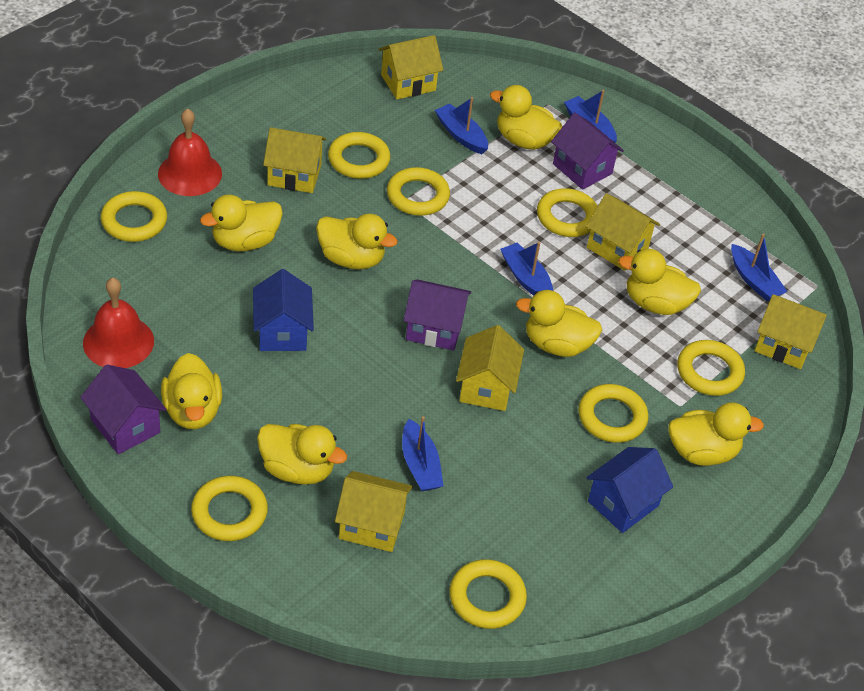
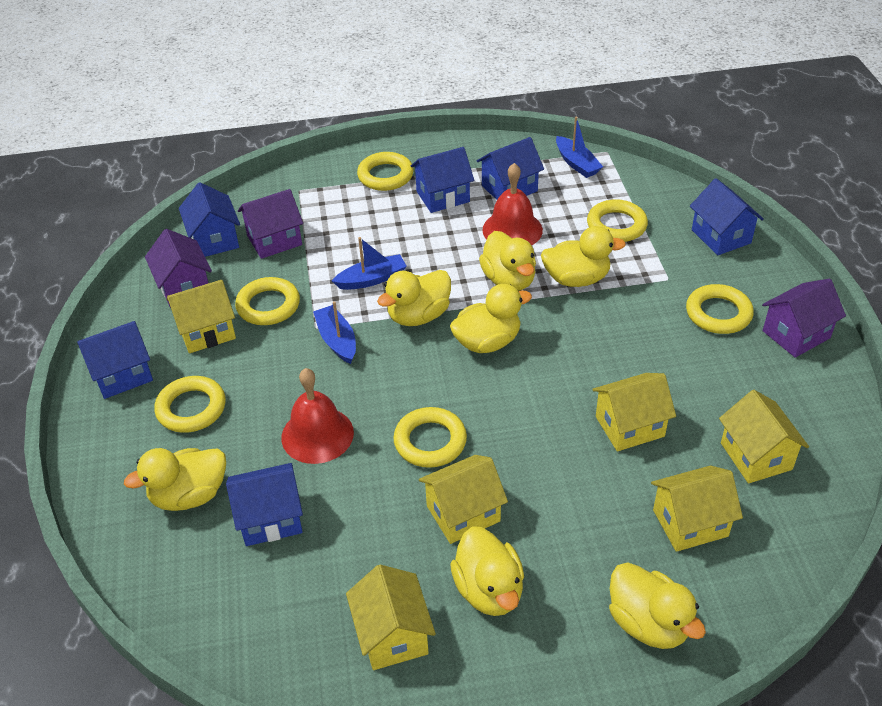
blue boat: 5 -> 3
blue house: 2 -> 6
yellow duck: 8 -> 7
yellow ring: 8 -> 6

